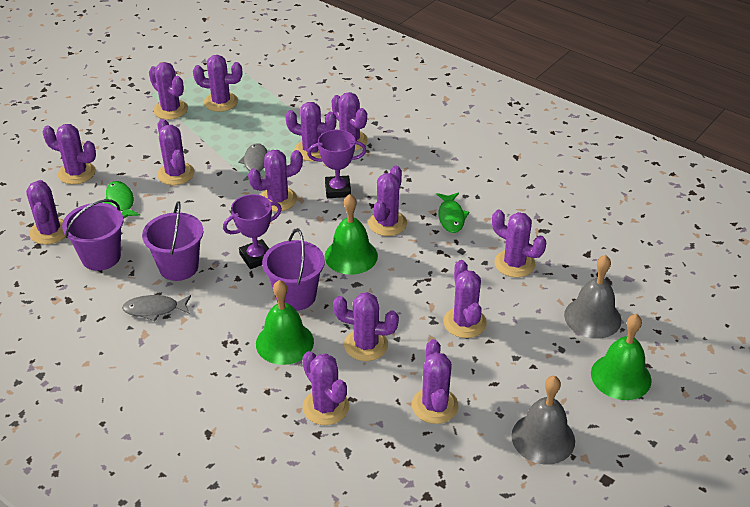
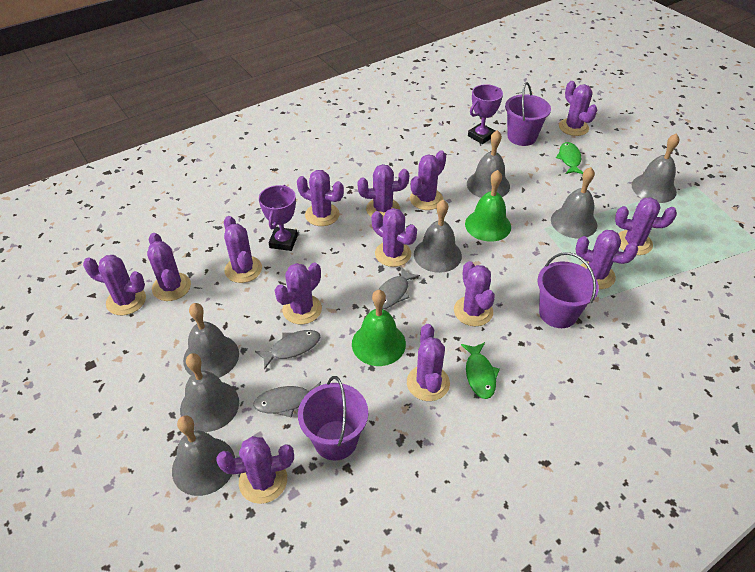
green bell: 3 -> 2
grey bell: 2 -> 7
grey fish: 2 -> 3

